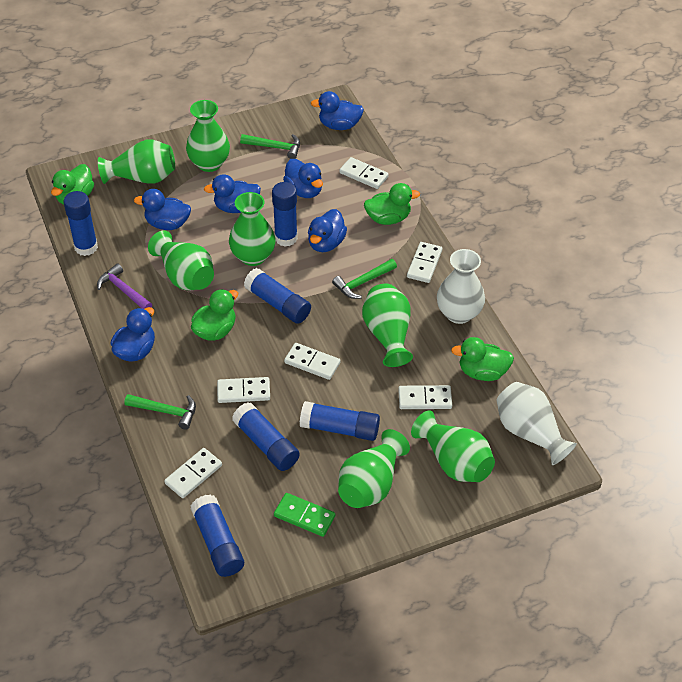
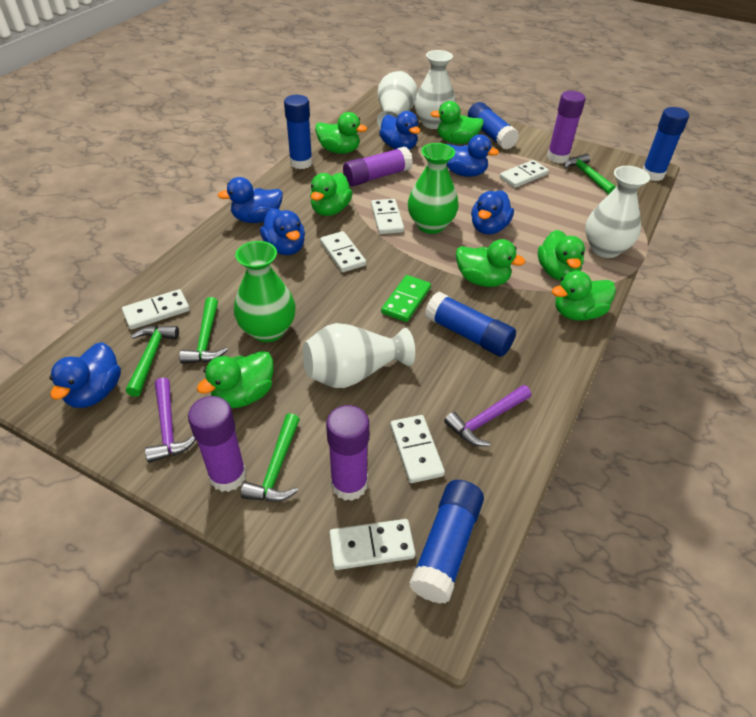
blue glue stick: 6 -> 5
green duck: 4 -> 7
green hammer: 3 -> 4
green vase: 7 -> 2
purple glue stick: 0 -> 4
purple hammer: 1 -> 2
white vase: 2 -> 4

